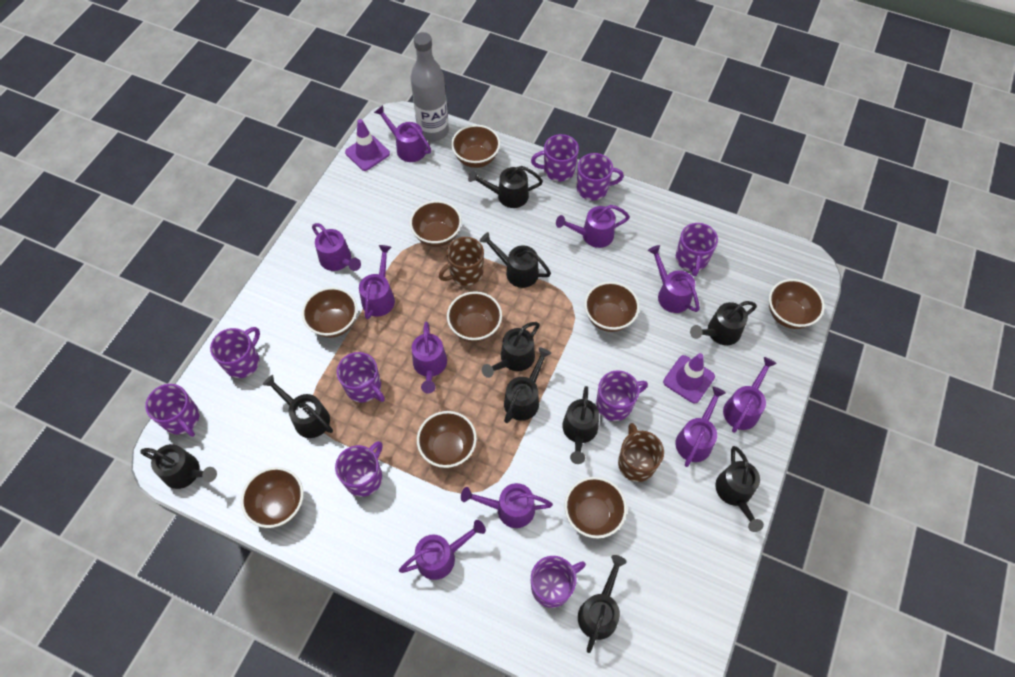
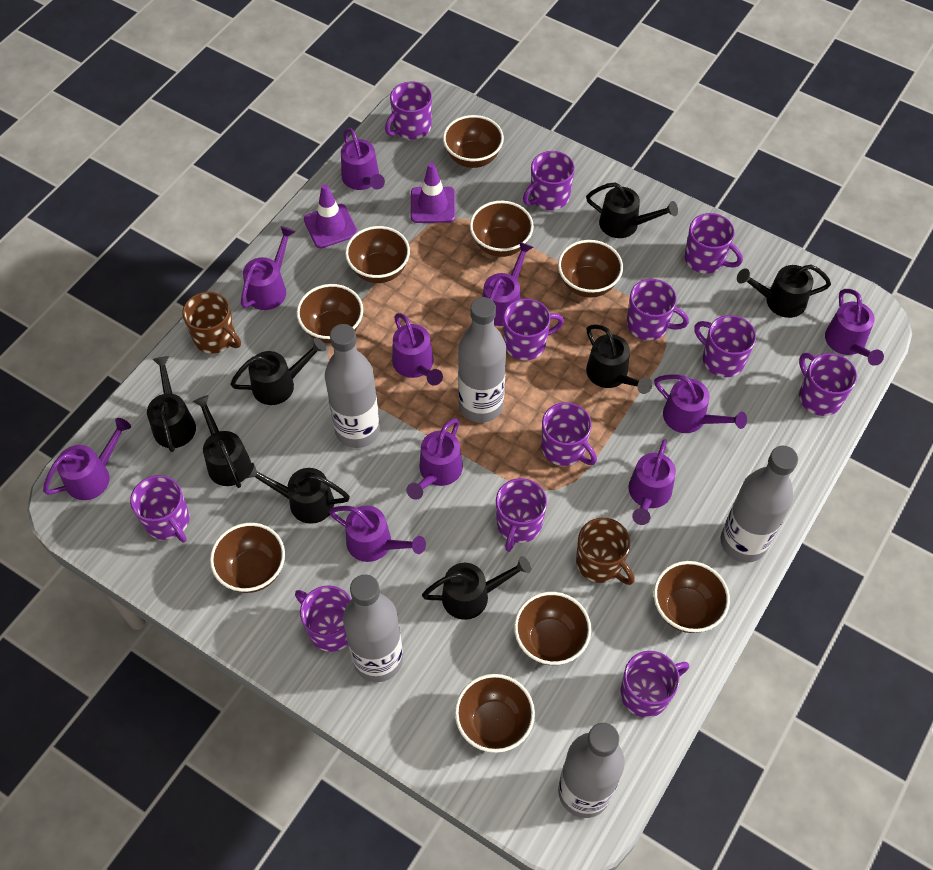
black watering can: 10 -> 8
grey bottle: 1 -> 5
purple mug: 9 -> 12

